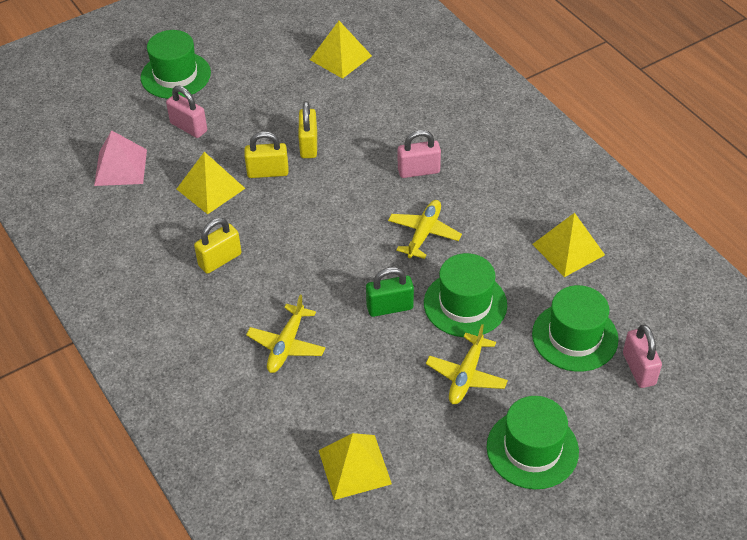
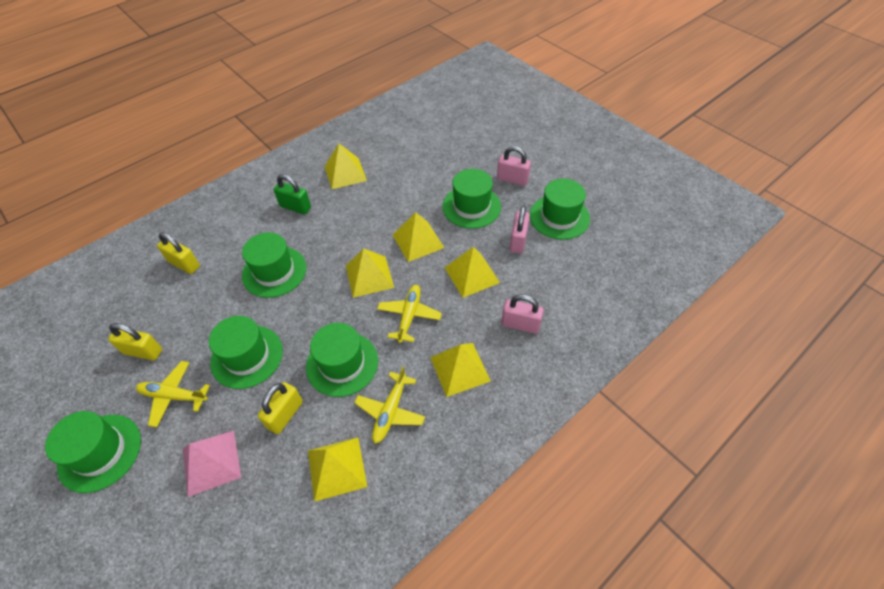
green hat: 4 -> 6
yellow pyramid: 4 -> 6

